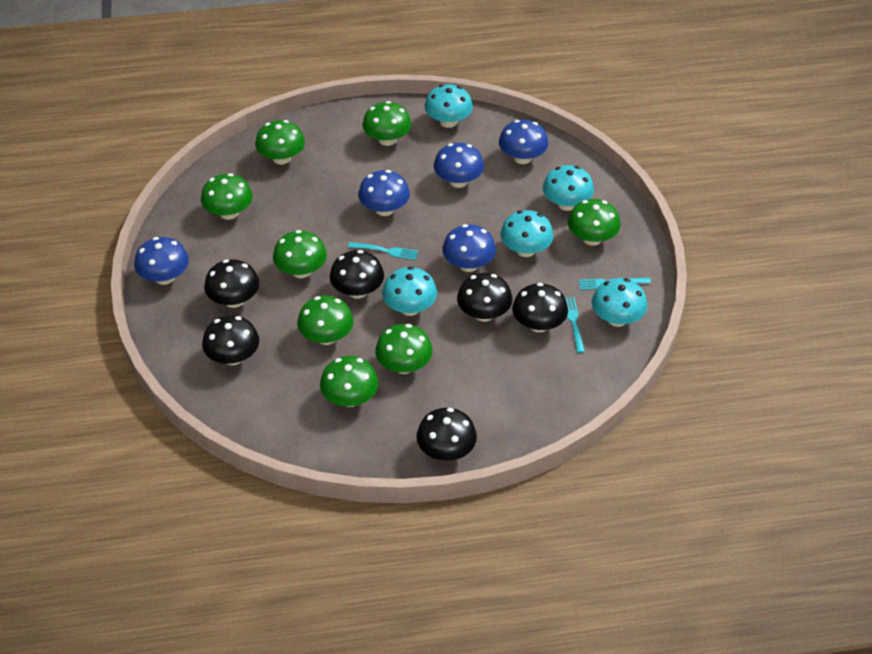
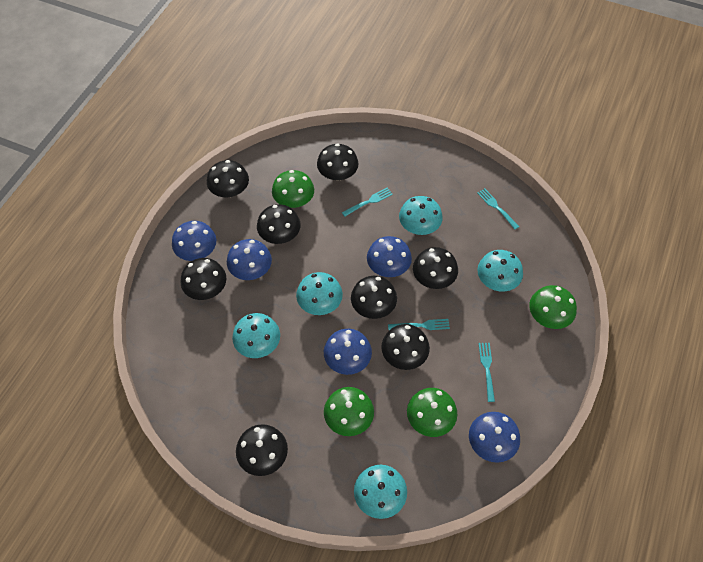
black mushroom: 6 -> 8
green mushroom: 8 -> 4
turquoise fork: 3 -> 4

